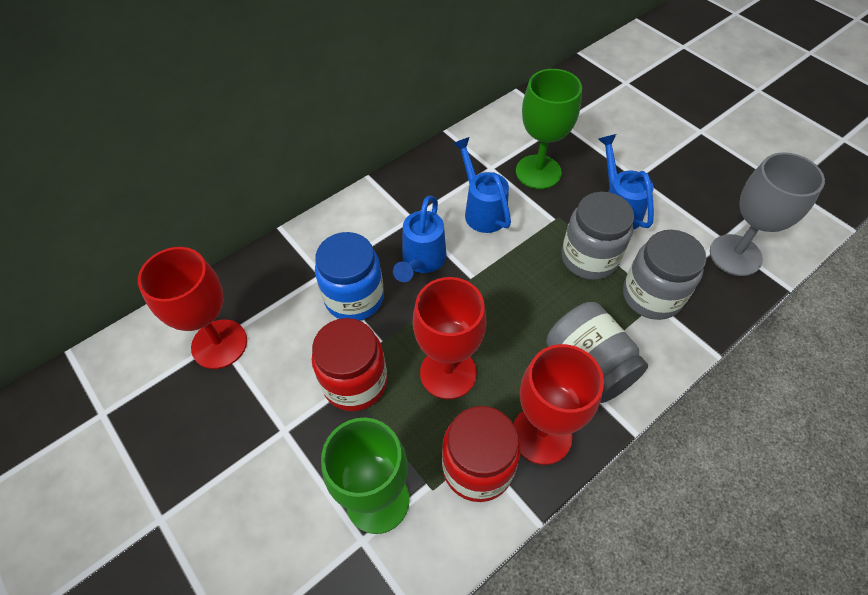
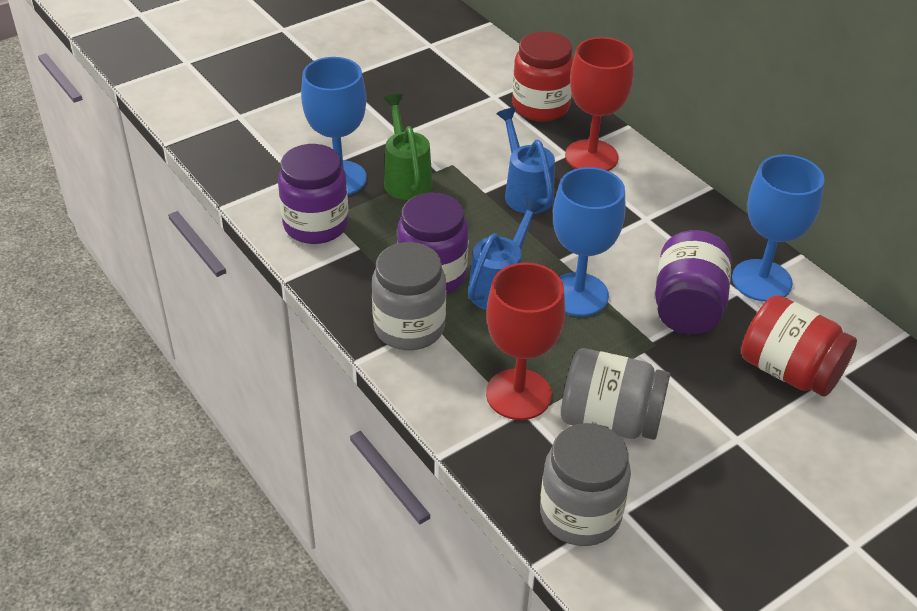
blue goblet: 0 -> 3
blue jar: 1 -> 0
blue watering can: 3 -> 2
green goblet: 2 -> 0
green watering can: 0 -> 1
grey goblet: 1 -> 0
purple jar: 0 -> 3
red goblet: 3 -> 2

